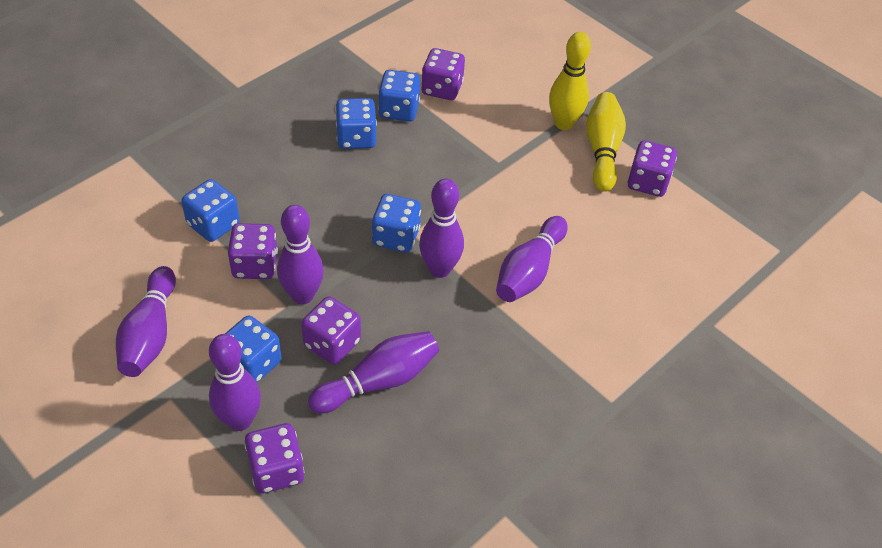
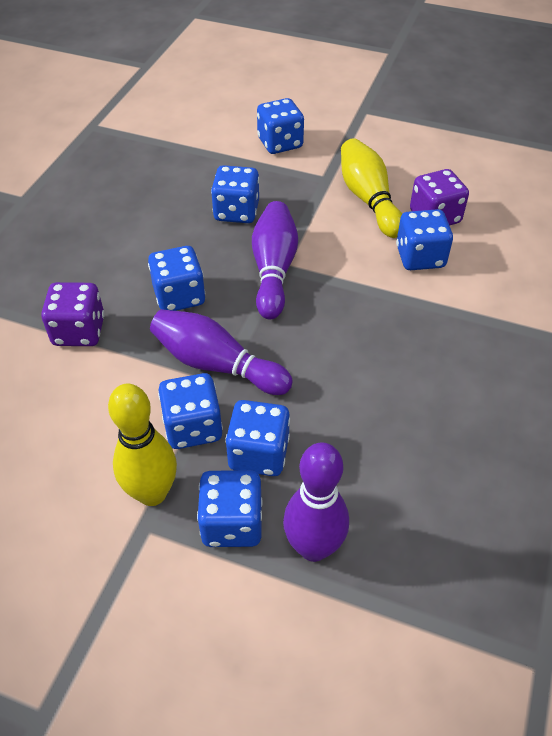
blue dice: 5 -> 7
purple bowling pin: 6 -> 3
purple dice: 5 -> 2

